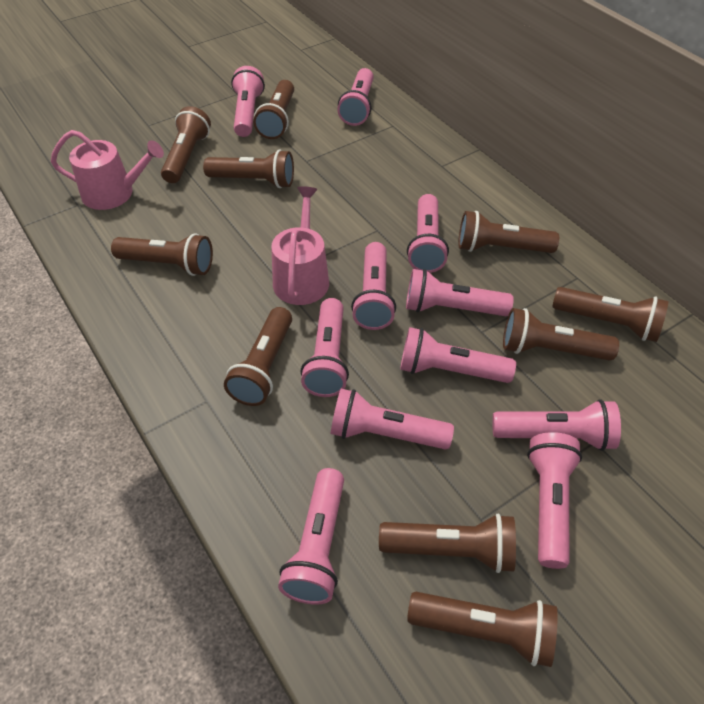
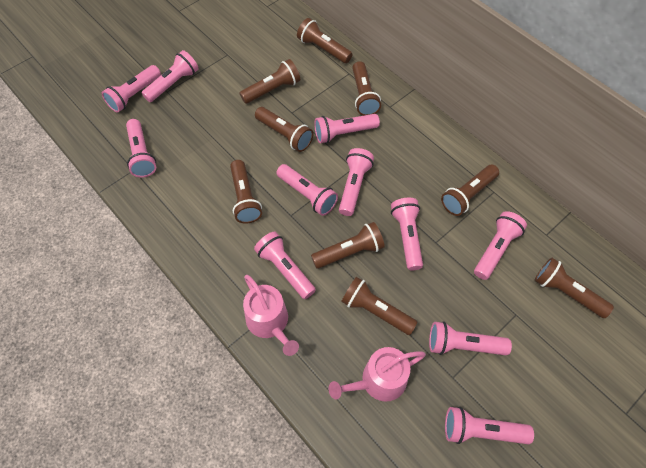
brown flashlight: 10 -> 9

